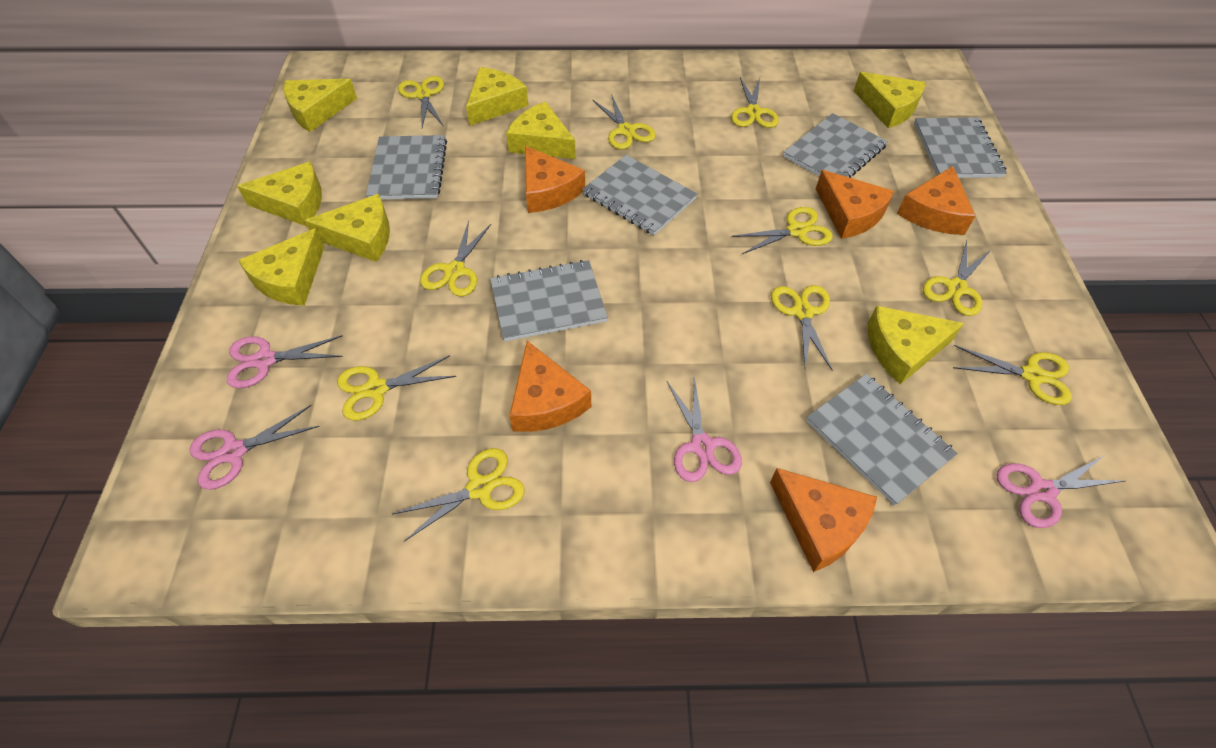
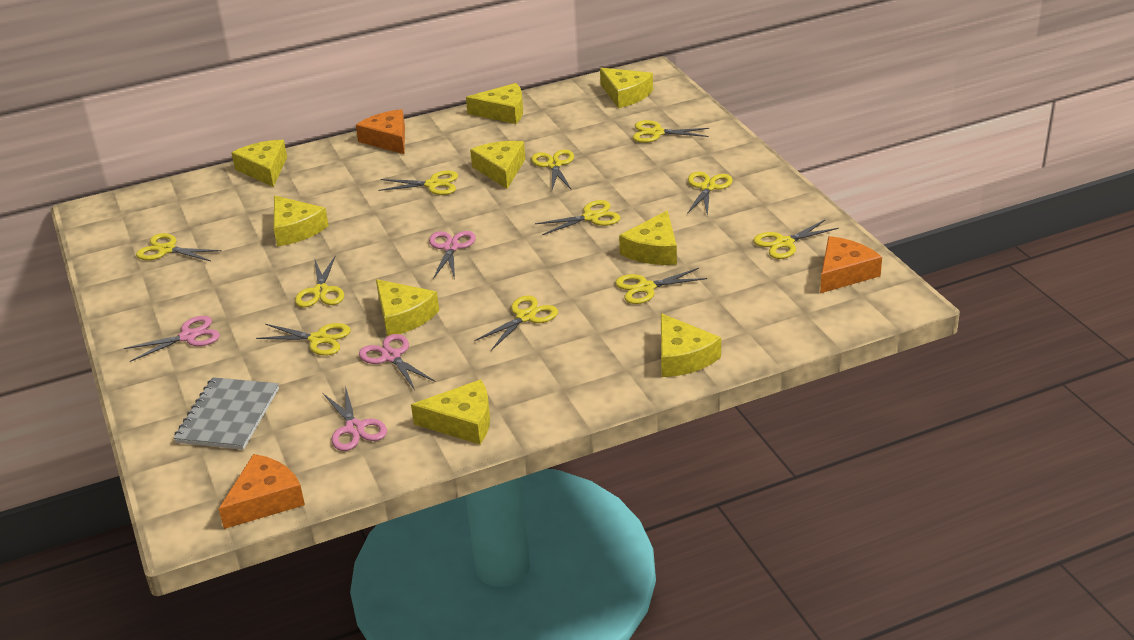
grey notebook: 6 -> 1
orange cheese: 5 -> 3
yellow cheese: 8 -> 9
yellow scissors: 10 -> 11

